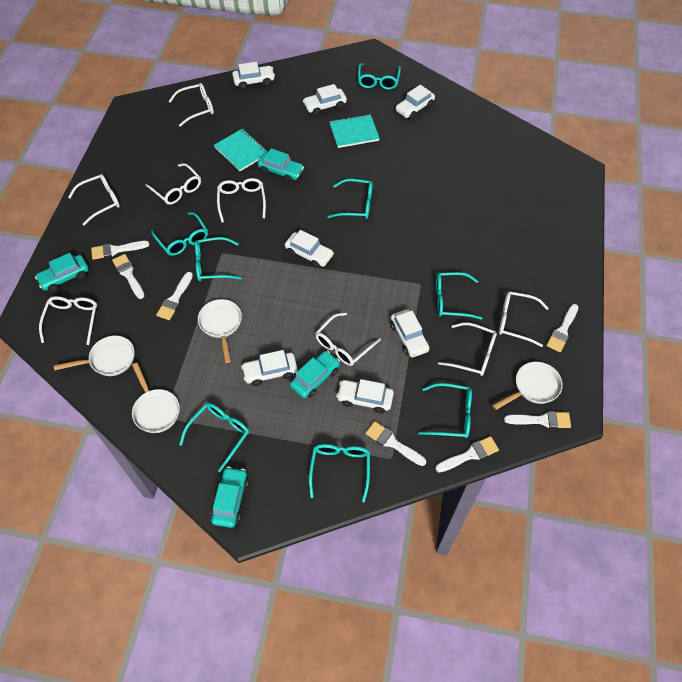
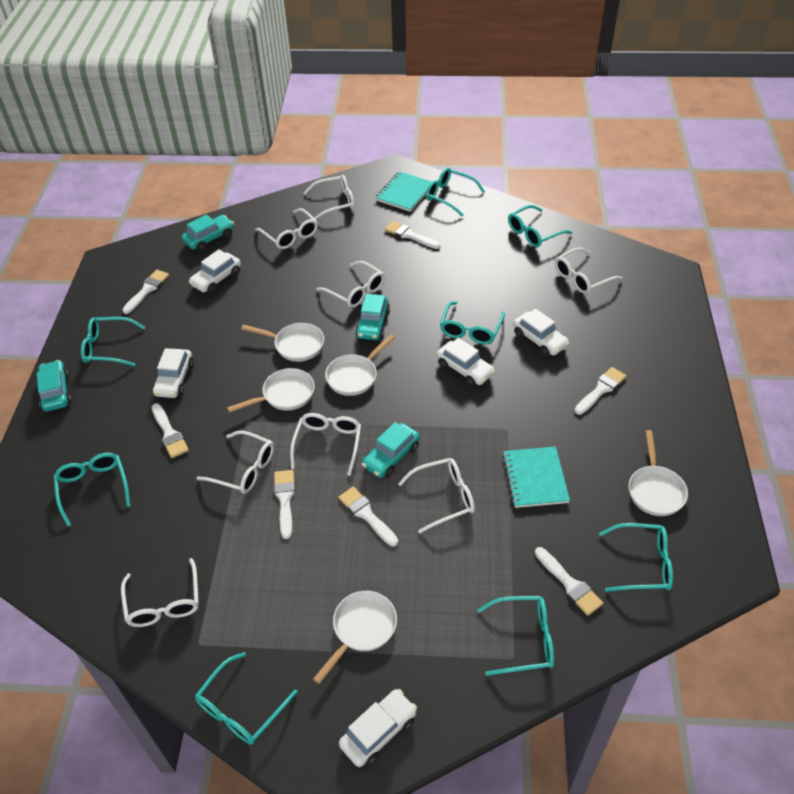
white car: 7 -> 5
white pan: 4 -> 5

